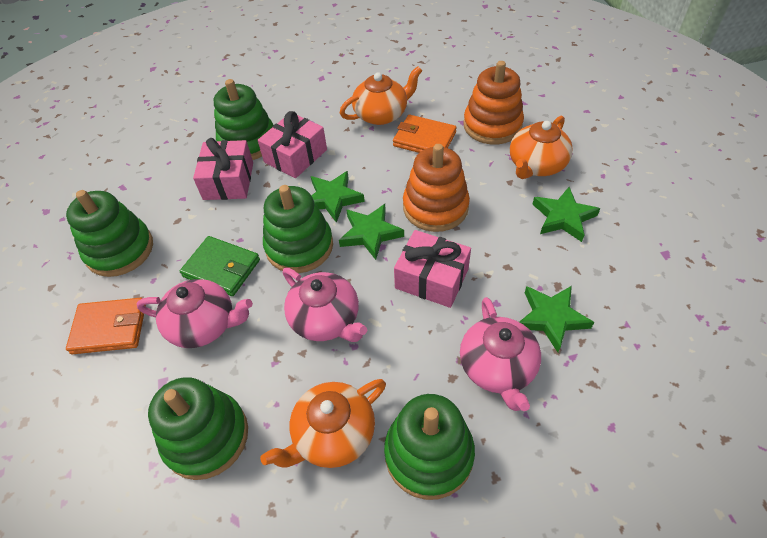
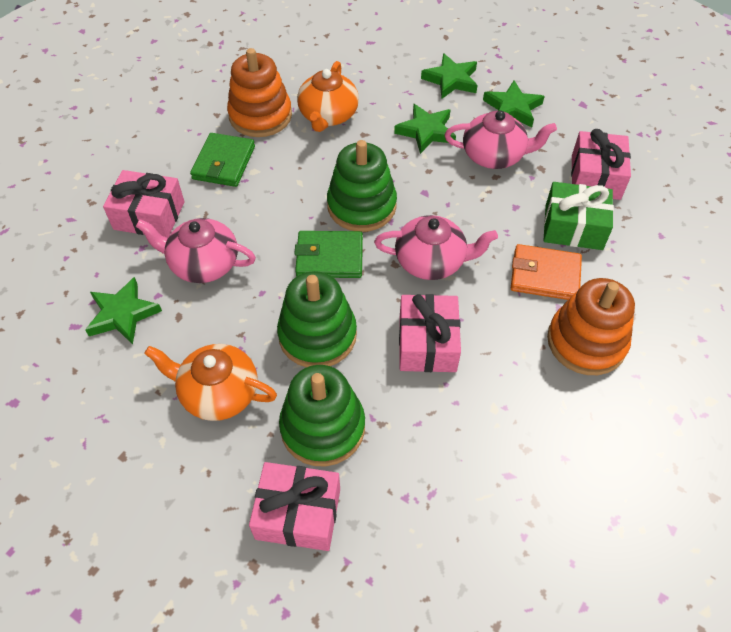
green gift: 0 -> 1
green stacking toy: 5 -> 3
green wallet: 1 -> 2
orange teapot: 3 -> 2
orange wallet: 2 -> 1
pink gift: 3 -> 4

